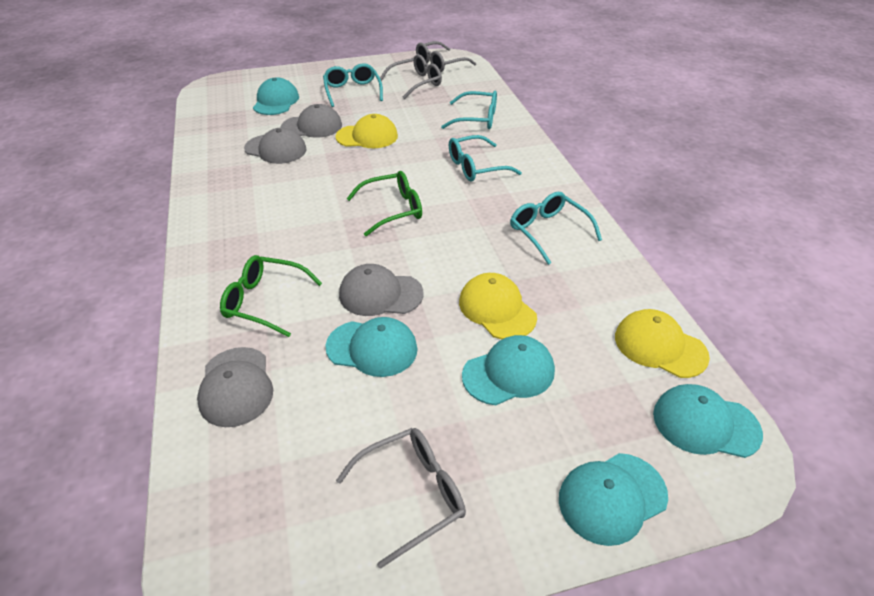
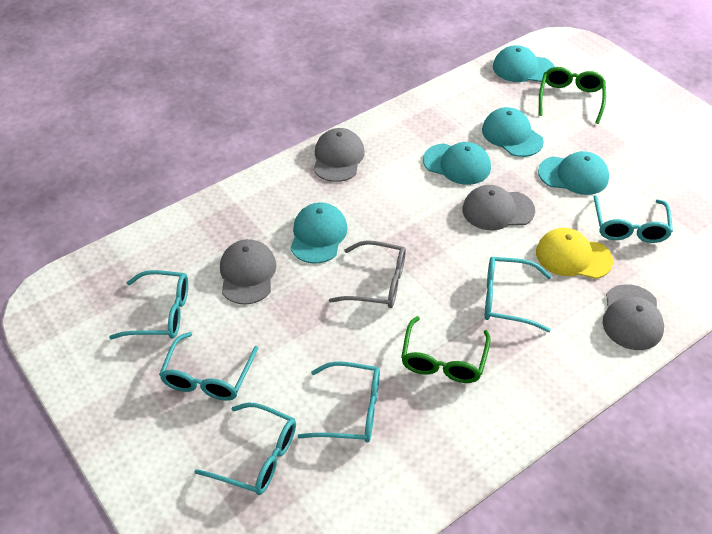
grey glasses: 3 -> 1
turquoise glasses: 4 -> 6
yellow cap: 3 -> 1

